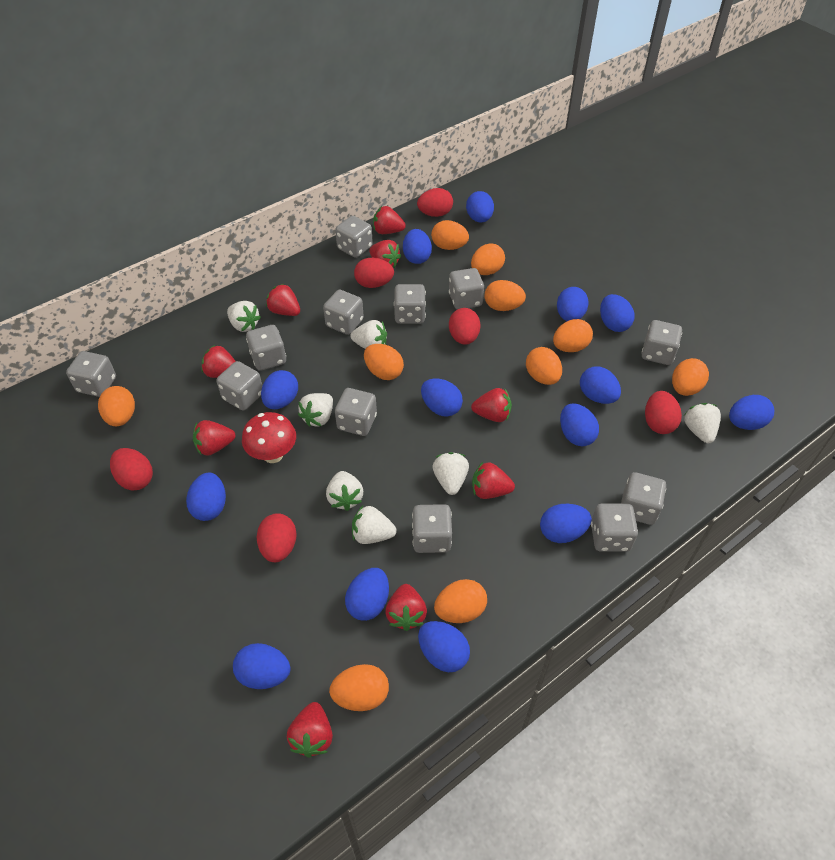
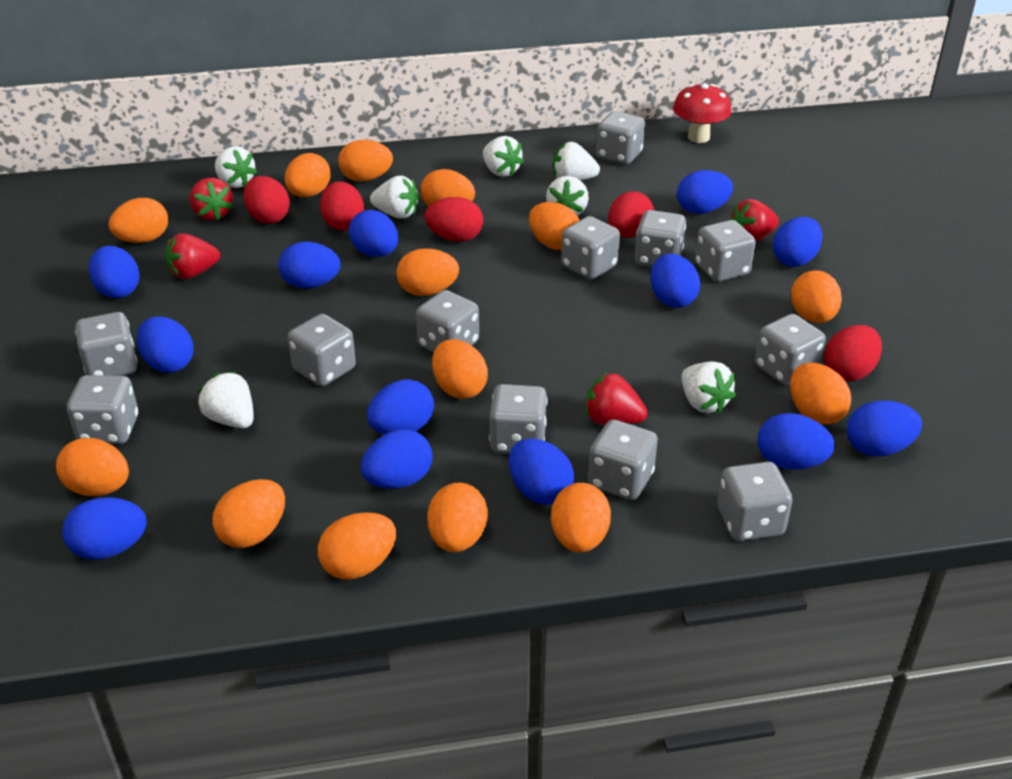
blue egg: 14 -> 13
orange egg: 10 -> 14
red egg: 6 -> 5
red strawberry: 9 -> 4

